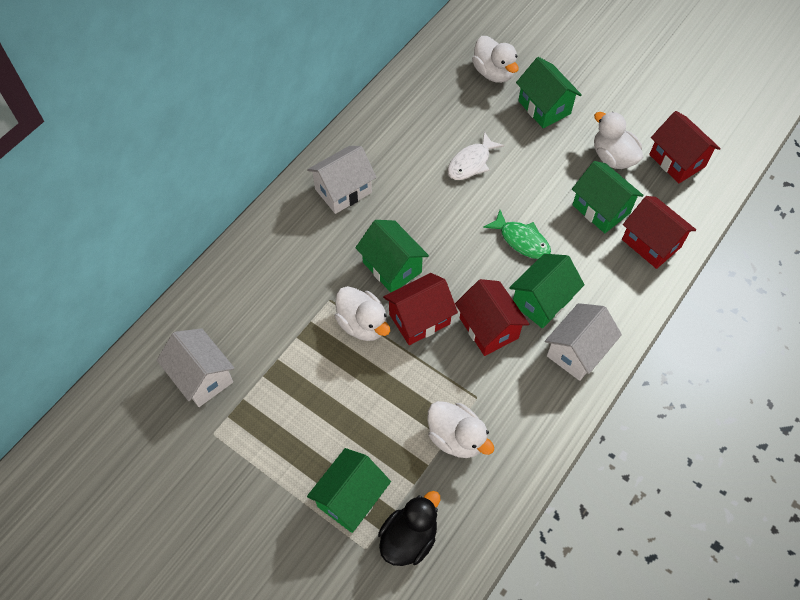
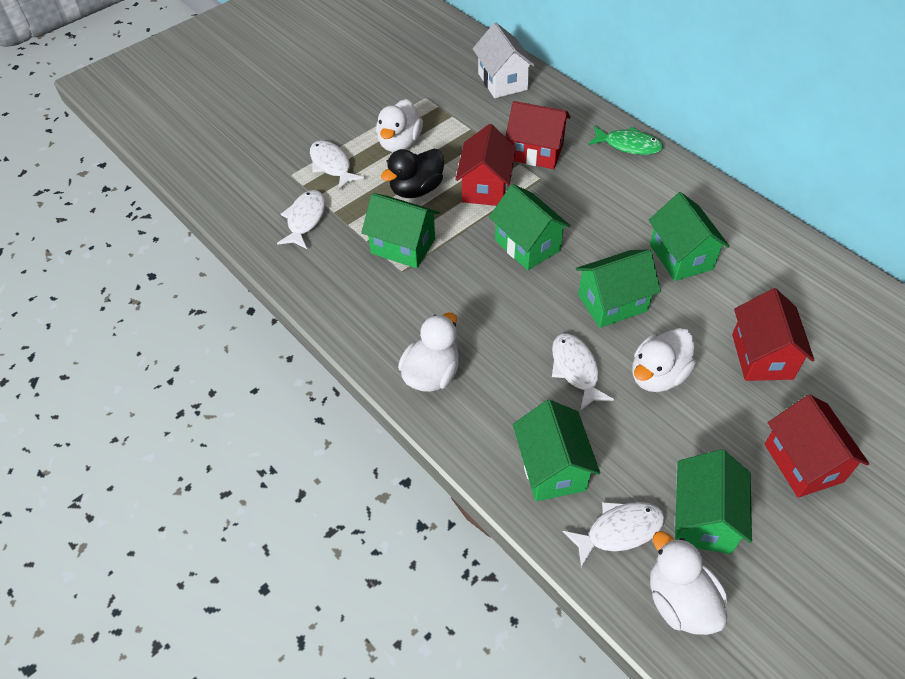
green house: 5 -> 6
white fish: 1 -> 4
white house: 3 -> 1

